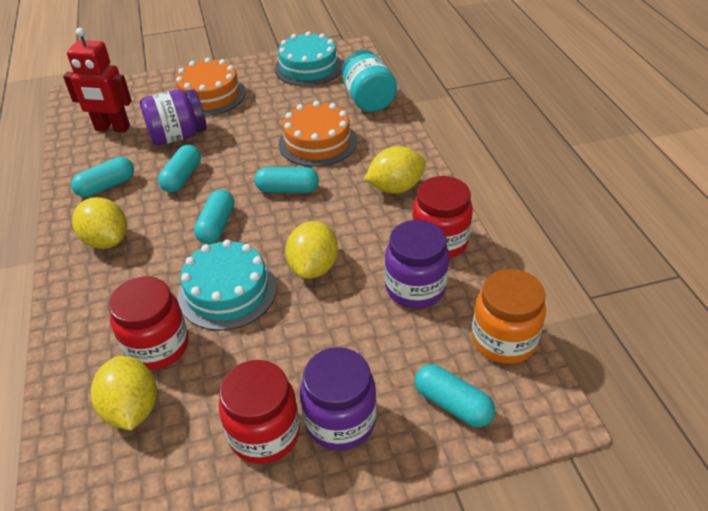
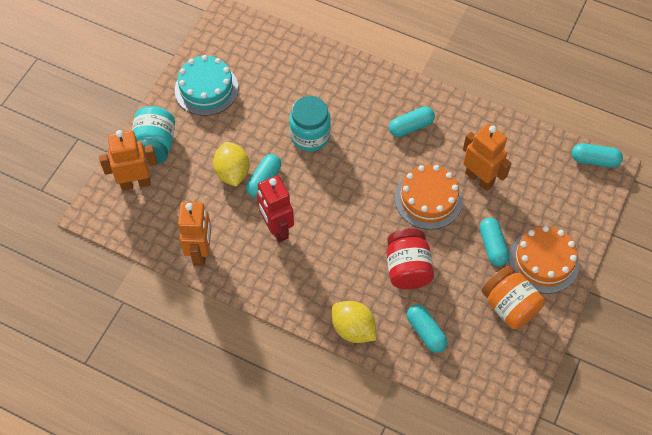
orange robot: 0 -> 3
purple jar: 3 -> 0
red jar: 3 -> 1
turquoise cake: 2 -> 1
turquoise jar: 1 -> 2
yellow lemon: 4 -> 2

